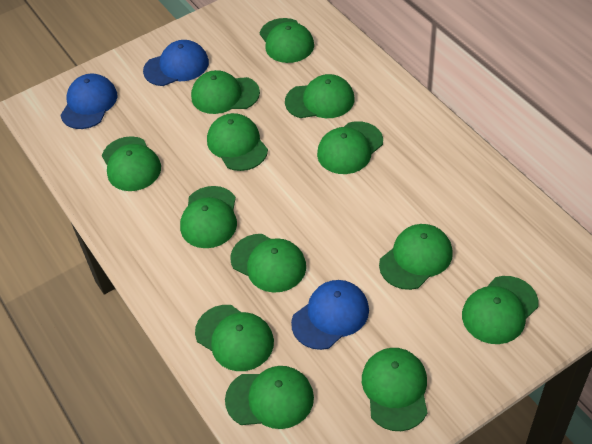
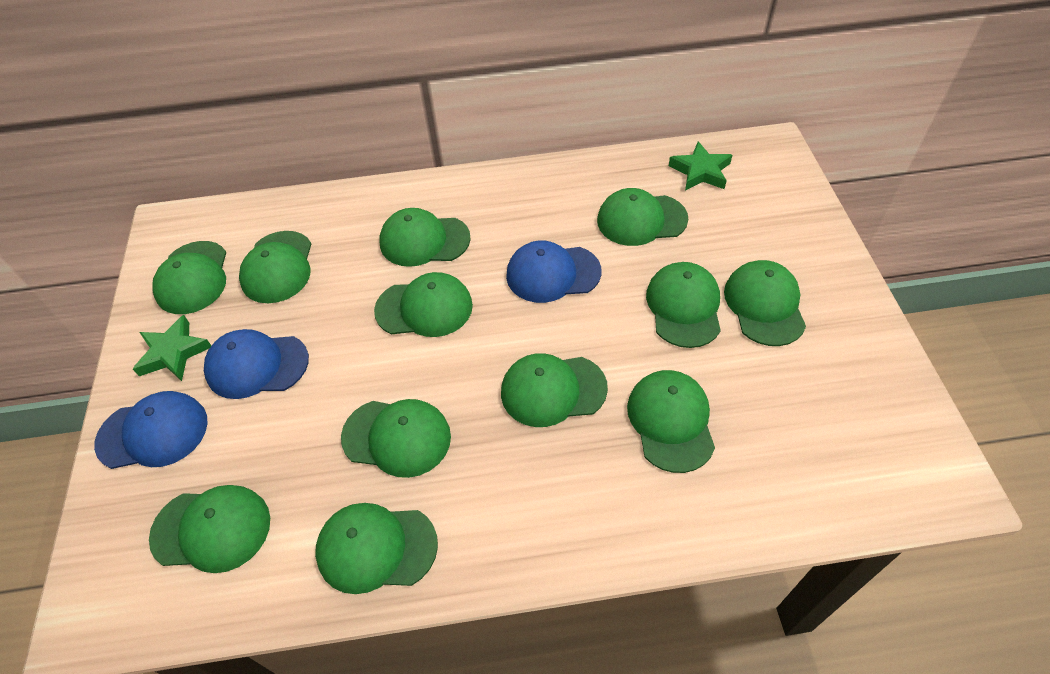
green cap: 13 -> 12
green star: 0 -> 2

